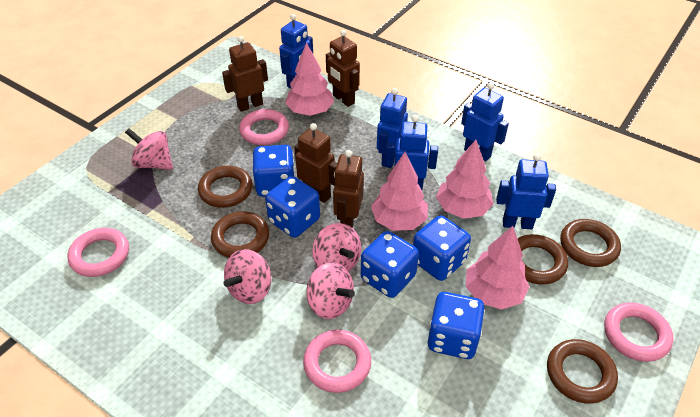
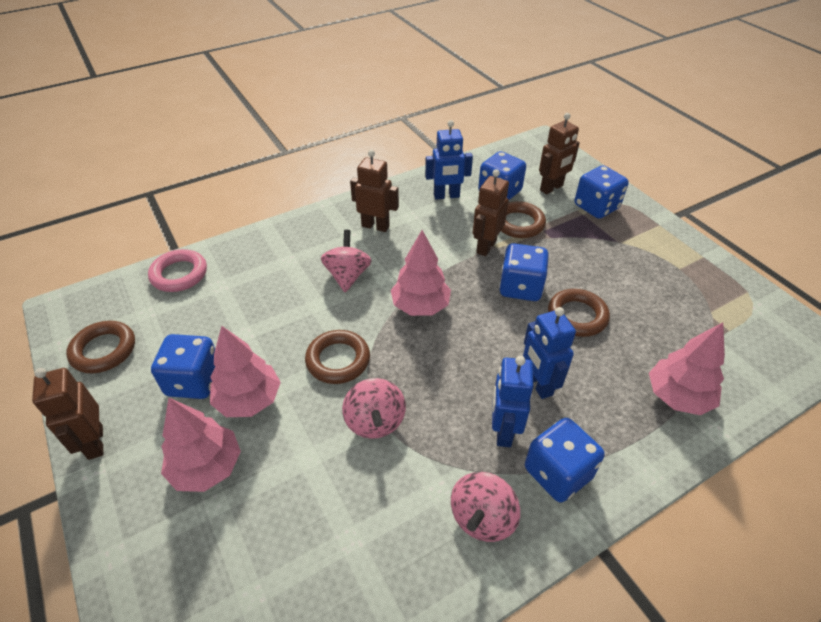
blue robot: 5 -> 3
brown ring: 5 -> 4
pink ring: 4 -> 1
pink spinning top: 4 -> 3

